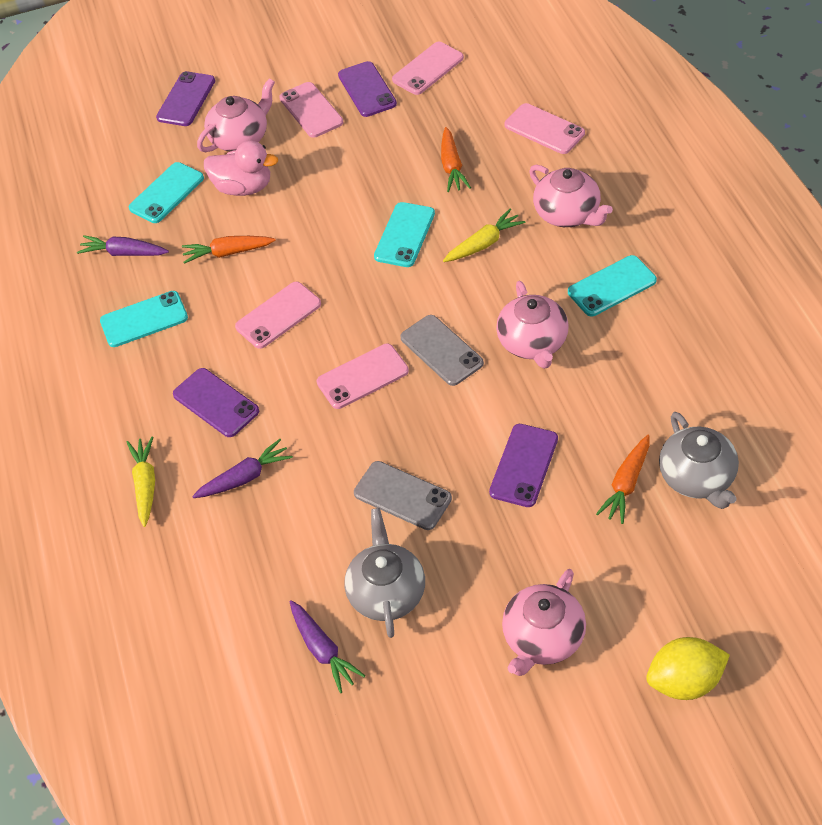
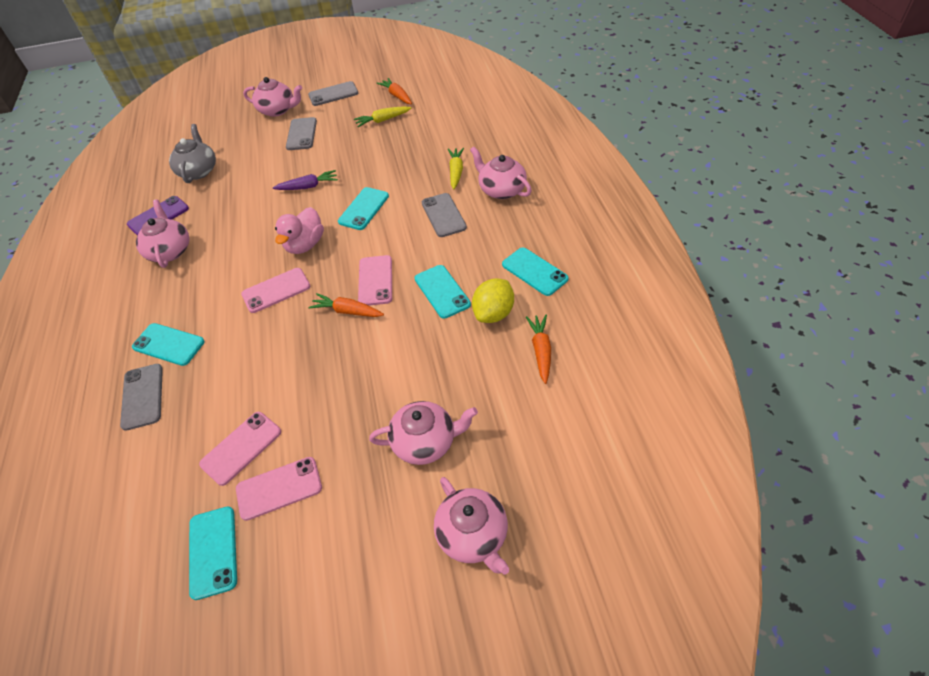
grey phone: 2 -> 4
grey teapot: 2 -> 1
pink phone: 5 -> 4
pink teapot: 4 -> 5
purple carrot: 3 -> 1
purple phone: 4 -> 1
turquoise phone: 4 -> 5

